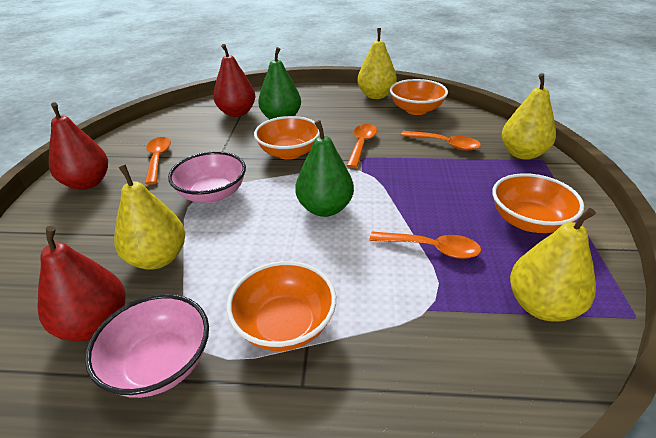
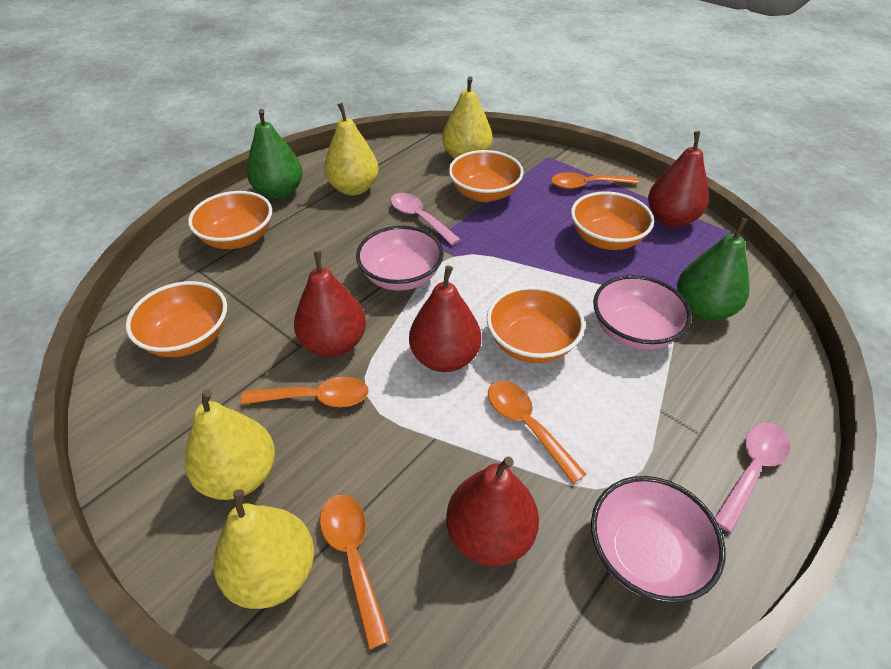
orange bowl: 4 -> 5
pink bowl: 2 -> 3
pink spoon: 0 -> 2
red pear: 3 -> 4

